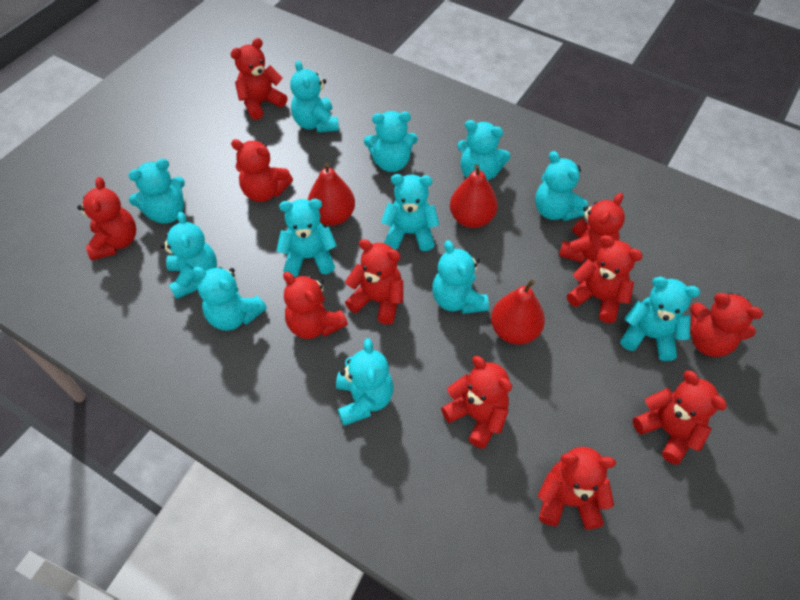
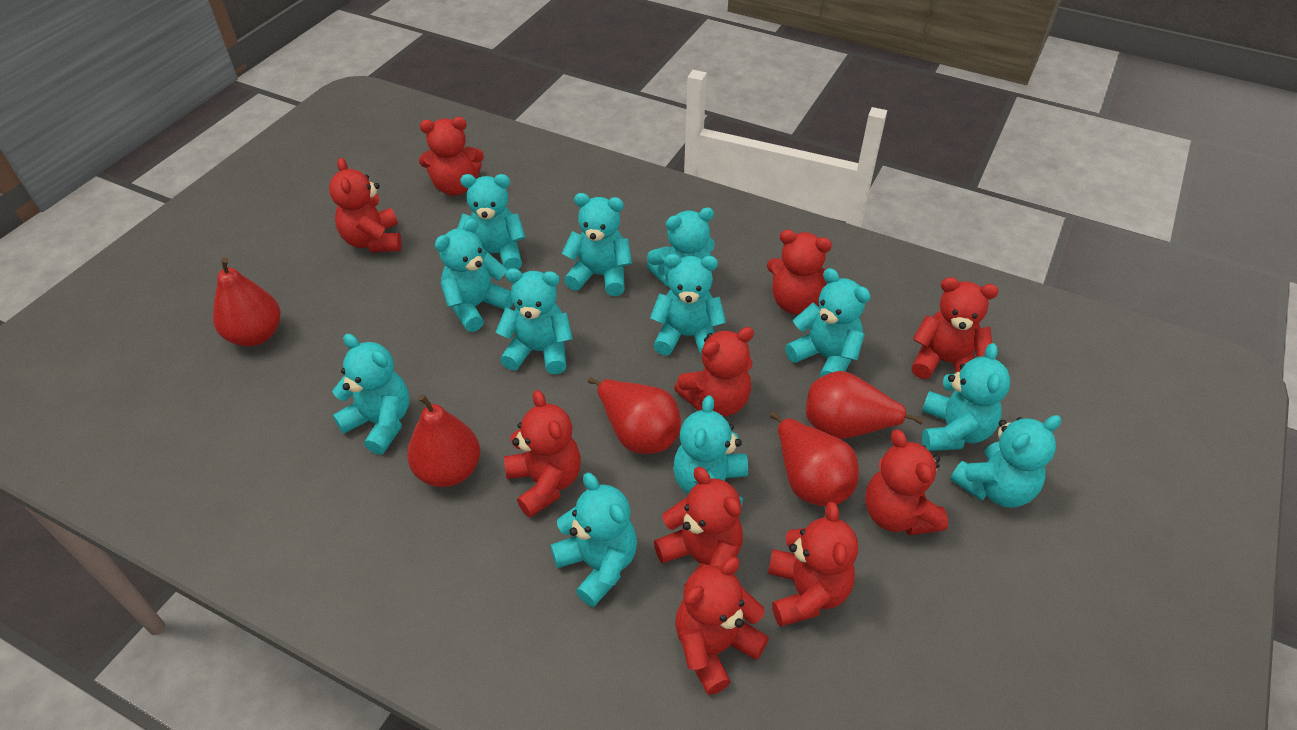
red pear: 3 -> 5
red teddy bear: 11 -> 10

